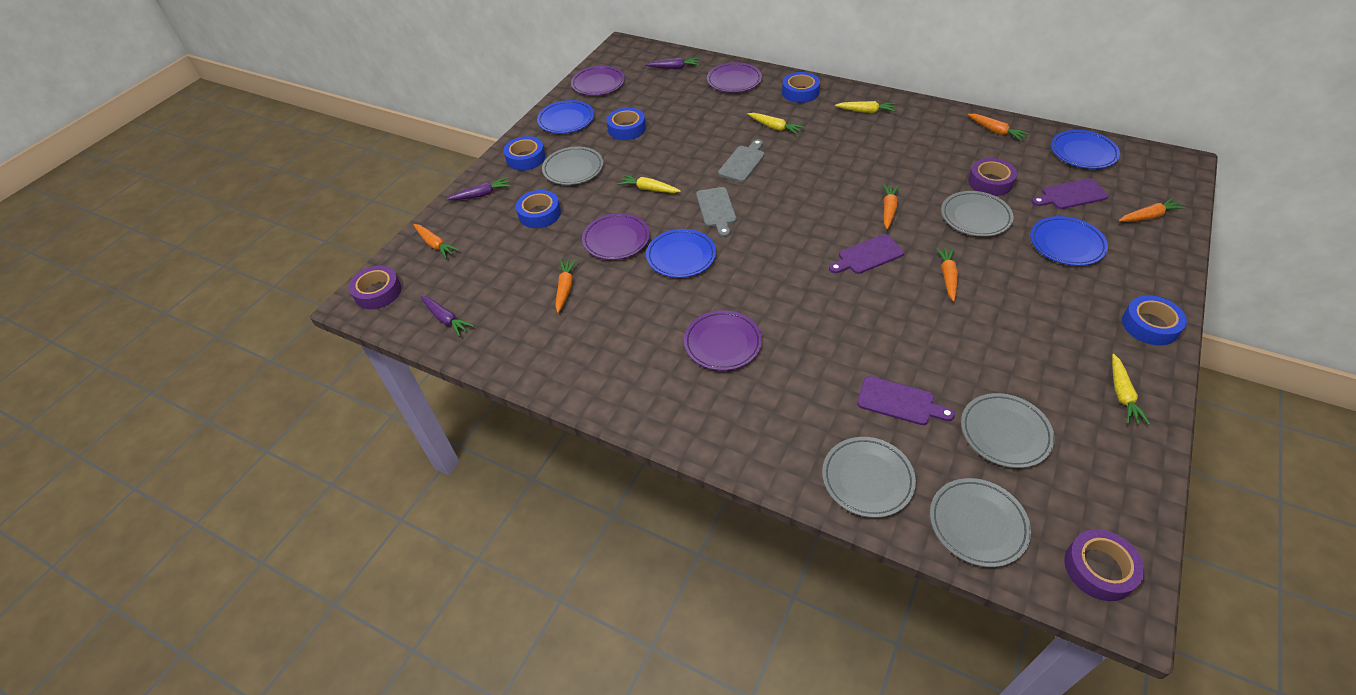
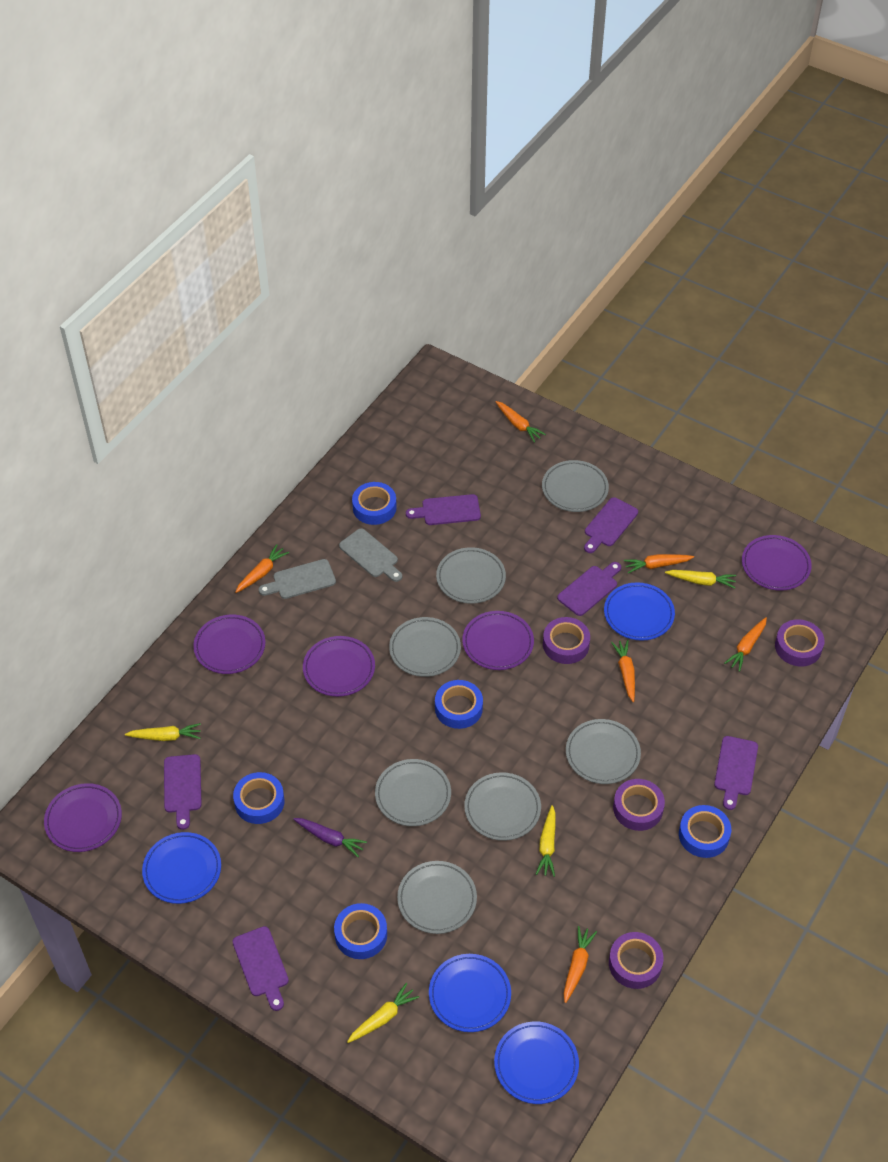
grey plate: 5 -> 7
purple carrot: 3 -> 1
purple cutting board: 3 -> 6
purple plate: 4 -> 5
purple tape: 3 -> 4

